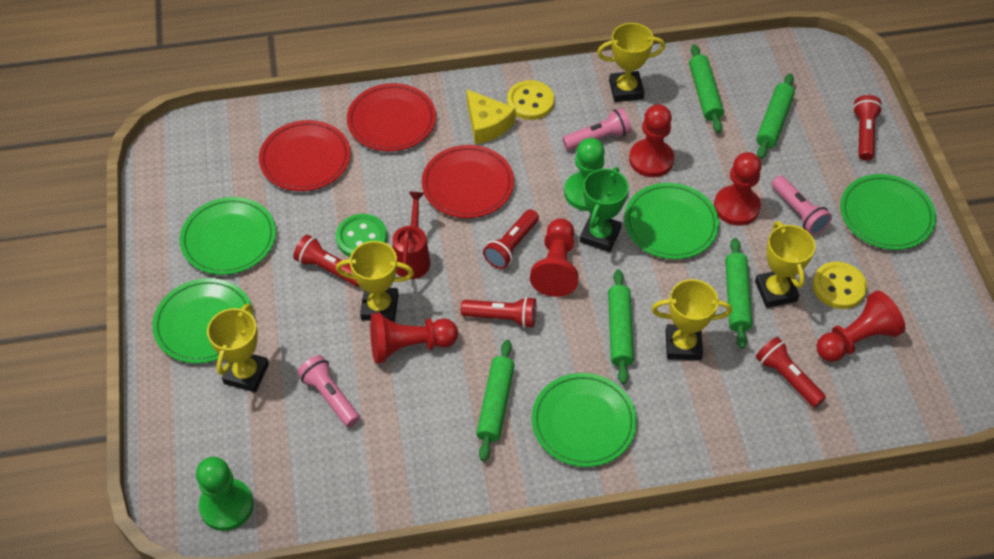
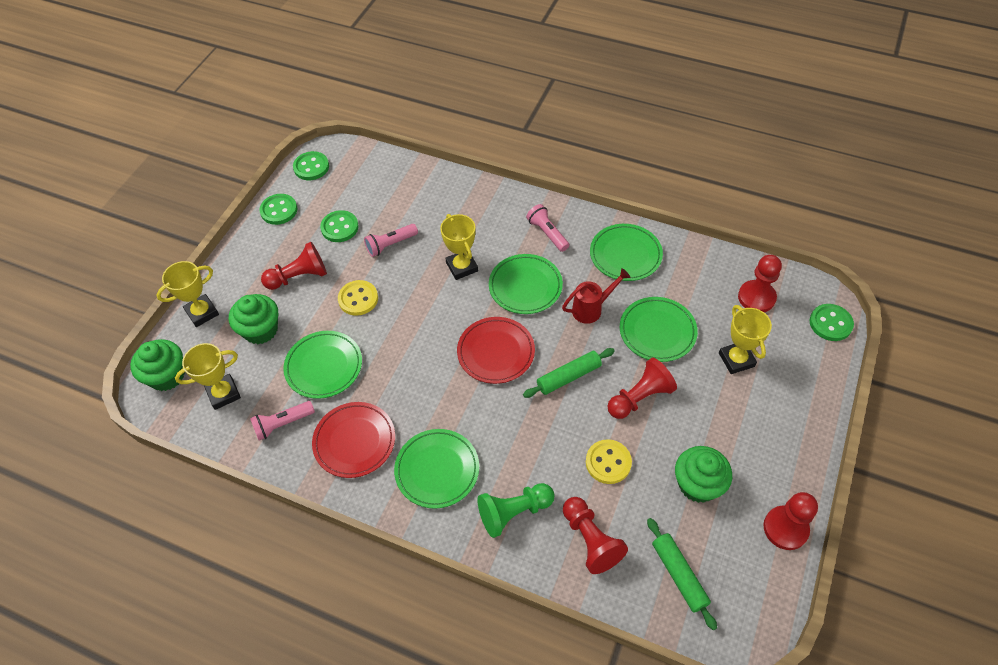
green button: 1 -> 4
green cupcake: 0 -> 3
green pawn: 2 -> 1
green rolling pin: 5 -> 2
green trophy: 1 -> 0
red flashlight: 5 -> 0
red plate: 3 -> 2
yellow cheese: 1 -> 0
yellow trophy: 5 -> 4

